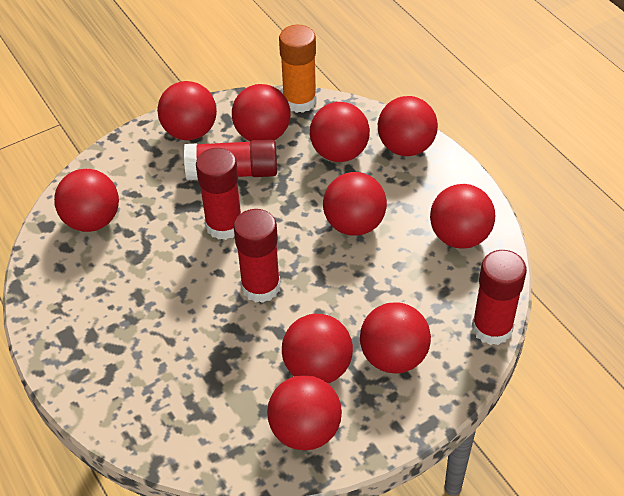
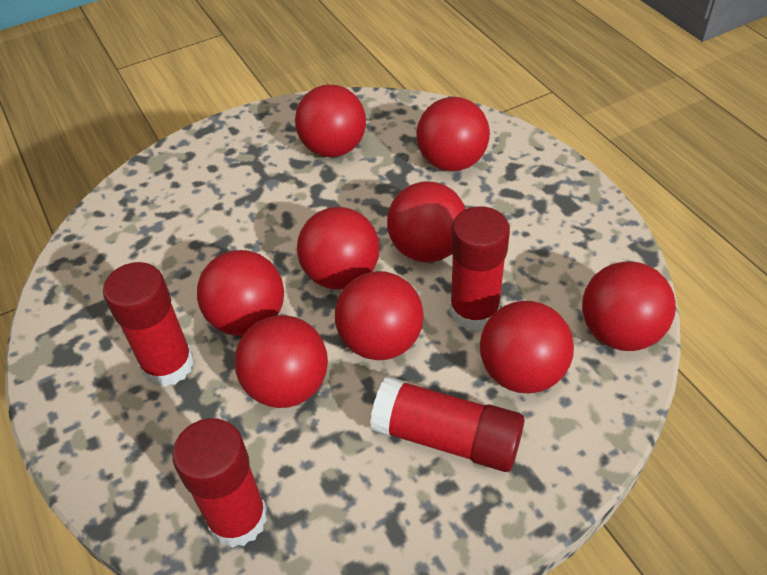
orange glue stick: 1 -> 0
red ball: 10 -> 9

